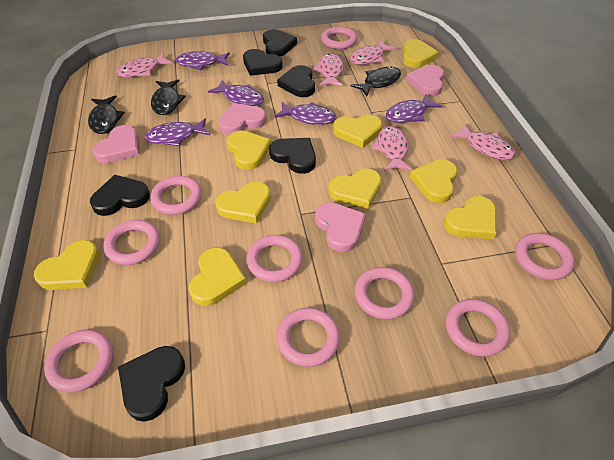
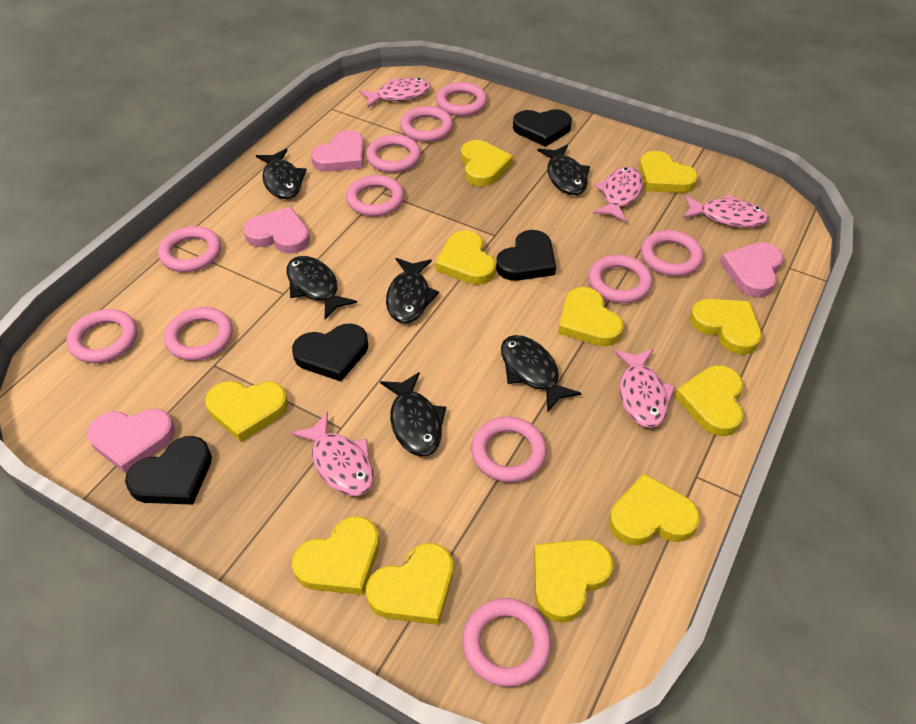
black fish: 3 -> 6
black heart: 6 -> 4
pink ring: 9 -> 11
purple fish: 5 -> 0
yellow heart: 9 -> 11

